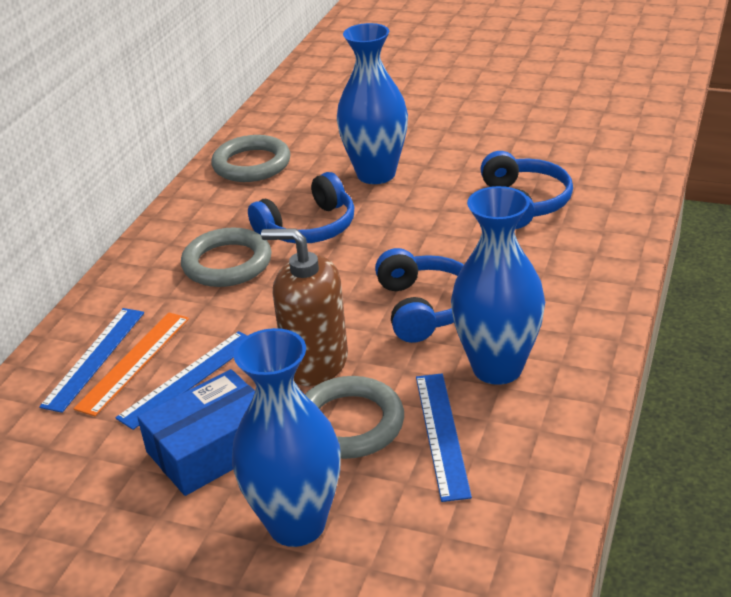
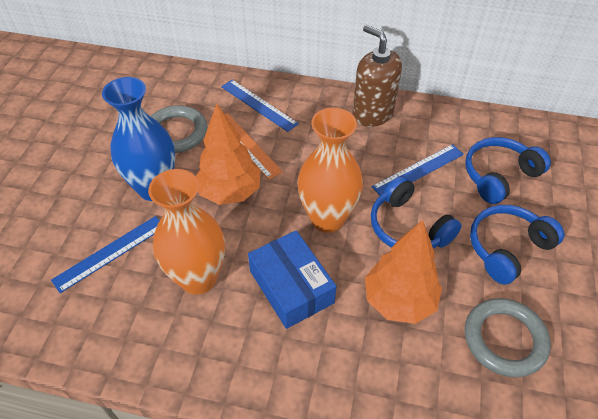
blue vase: 3 -> 1
grey ring: 3 -> 2
orange tree: 0 -> 2
orange vase: 0 -> 2

